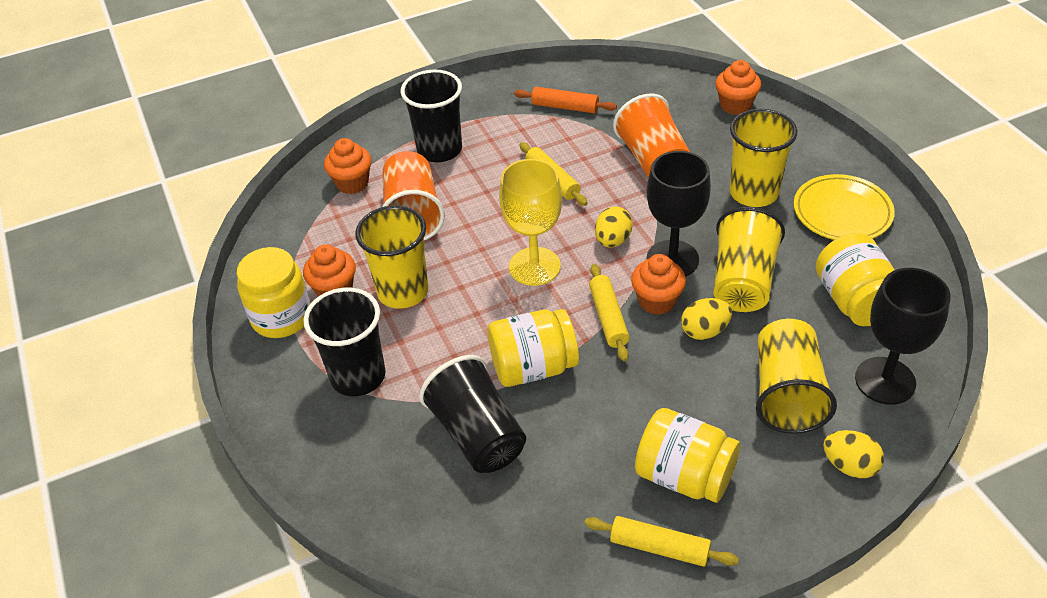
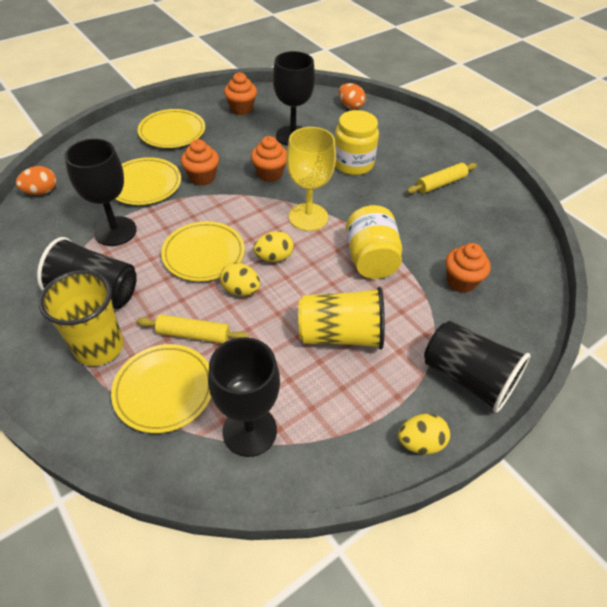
black cup: 3 -> 2
black goblet: 2 -> 3
orange cup: 2 -> 0
orange egg: 0 -> 2
orange rolling pin: 1 -> 0
yellow cup: 4 -> 2
yellow jar: 4 -> 2
yellow plate: 1 -> 4
yellow rolling pin: 3 -> 2

